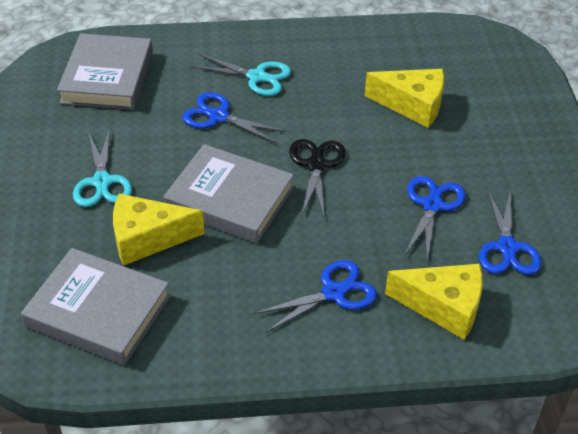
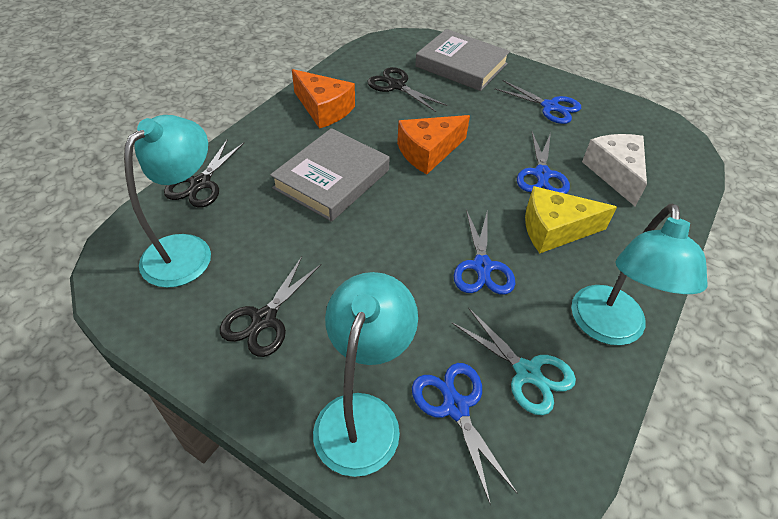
black scissors: 1 -> 3
grey book: 3 -> 2
orange cheese: 0 -> 2
turquoise lamp: 0 -> 3
turquoise scissors: 2 -> 1
white cheese: 0 -> 1
yellow cheese: 3 -> 1

